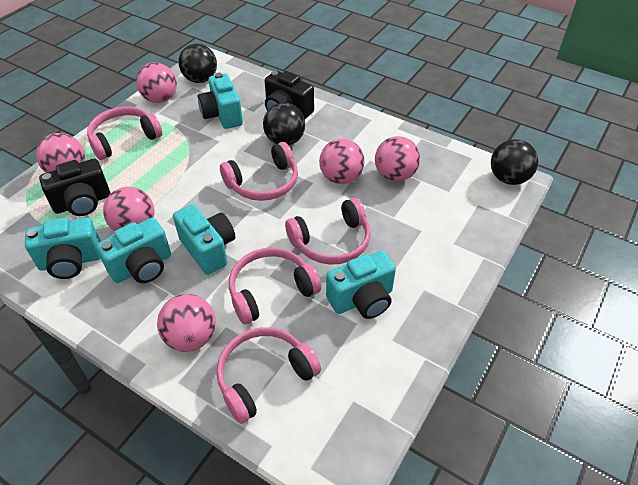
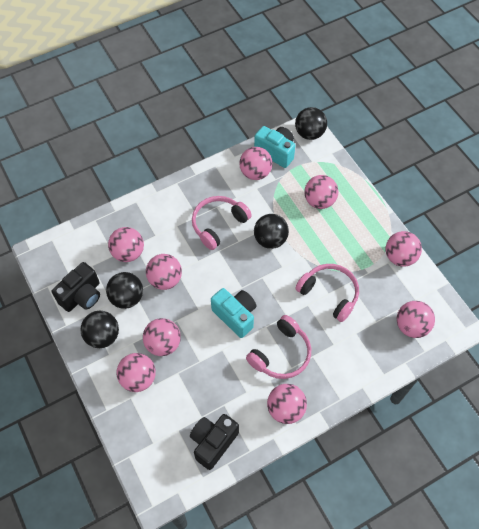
black ball: 3 -> 4
pink ball: 6 -> 9
pink headphones: 5 -> 3
turquoise camera: 5 -> 2

